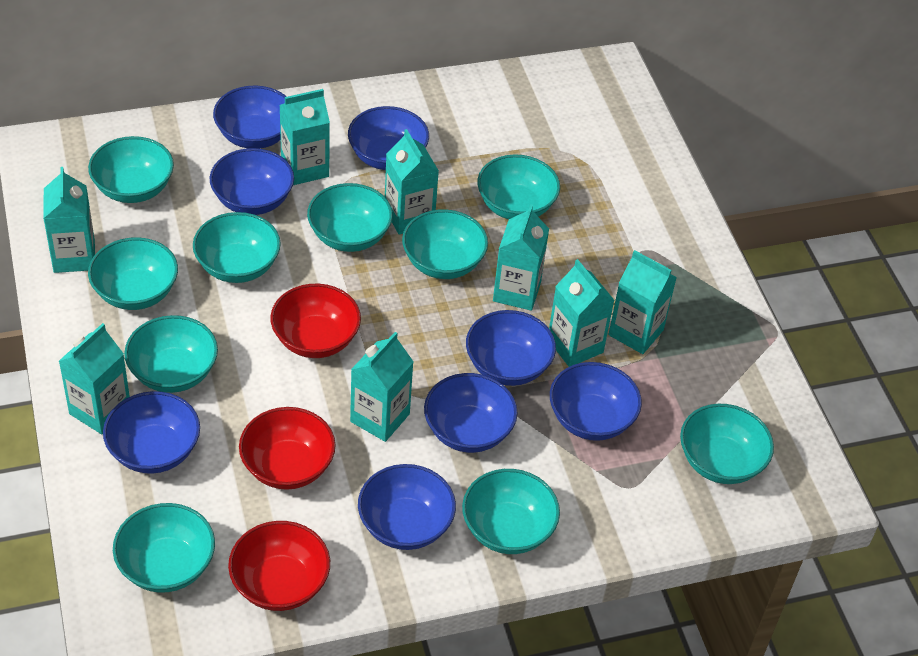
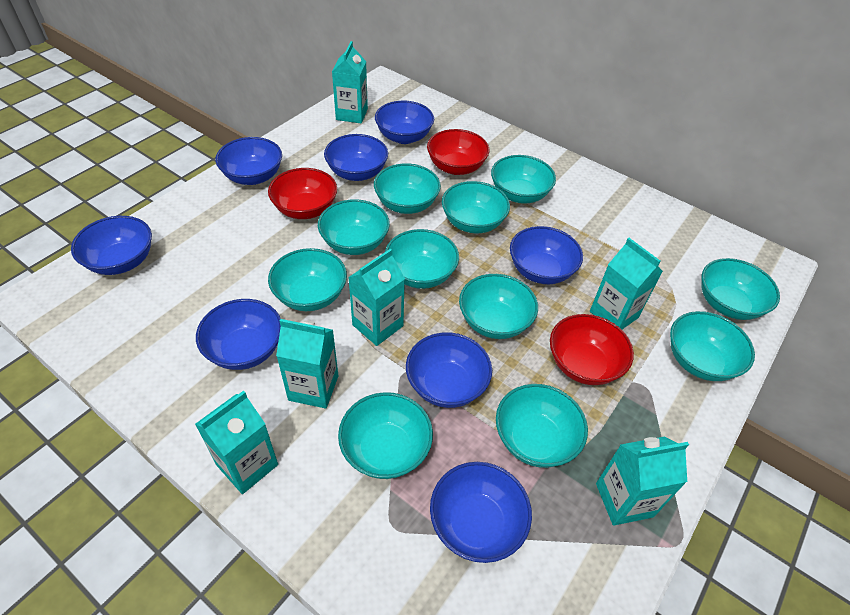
turquoise bowl: 10 -> 11
turquoise carton: 8 -> 6

